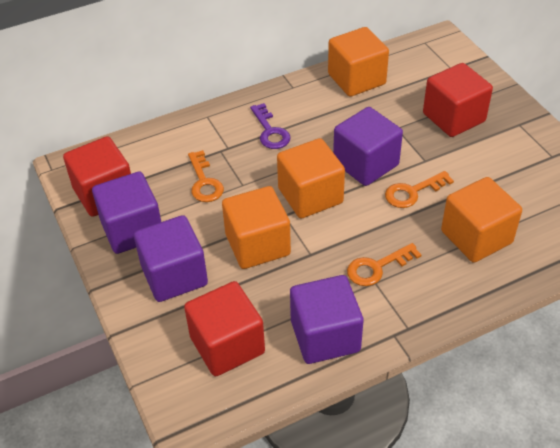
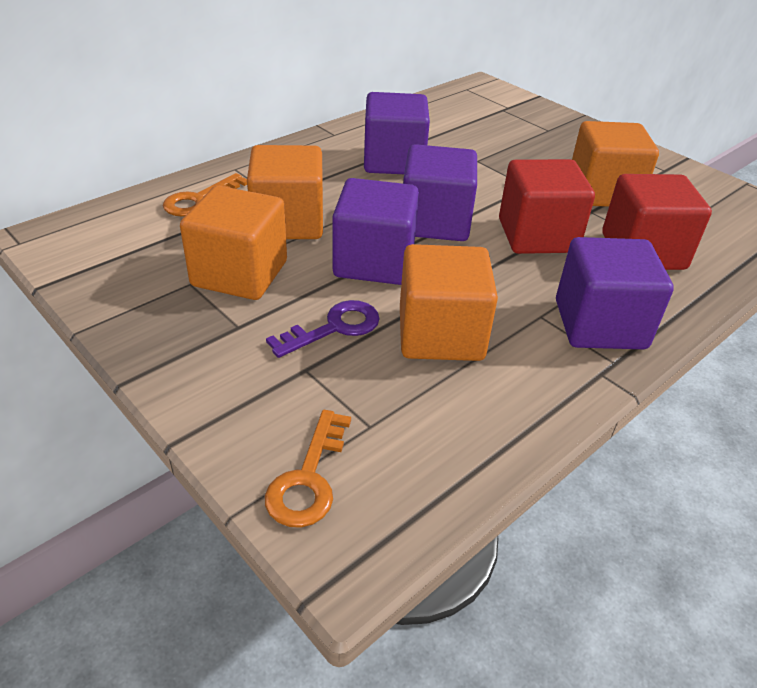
orange key: 3 -> 2
red cube: 3 -> 2

